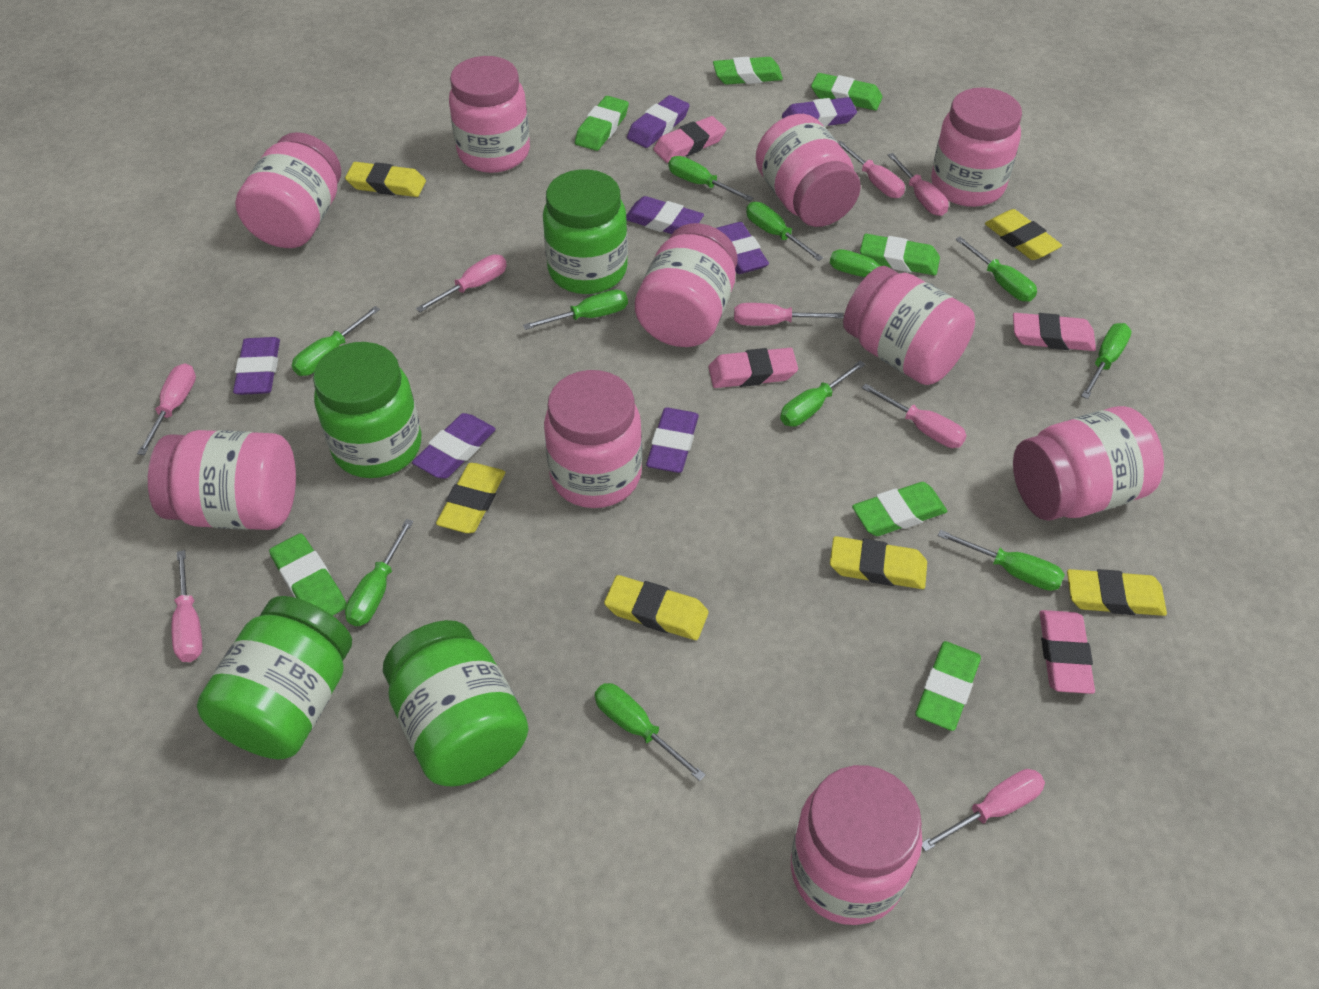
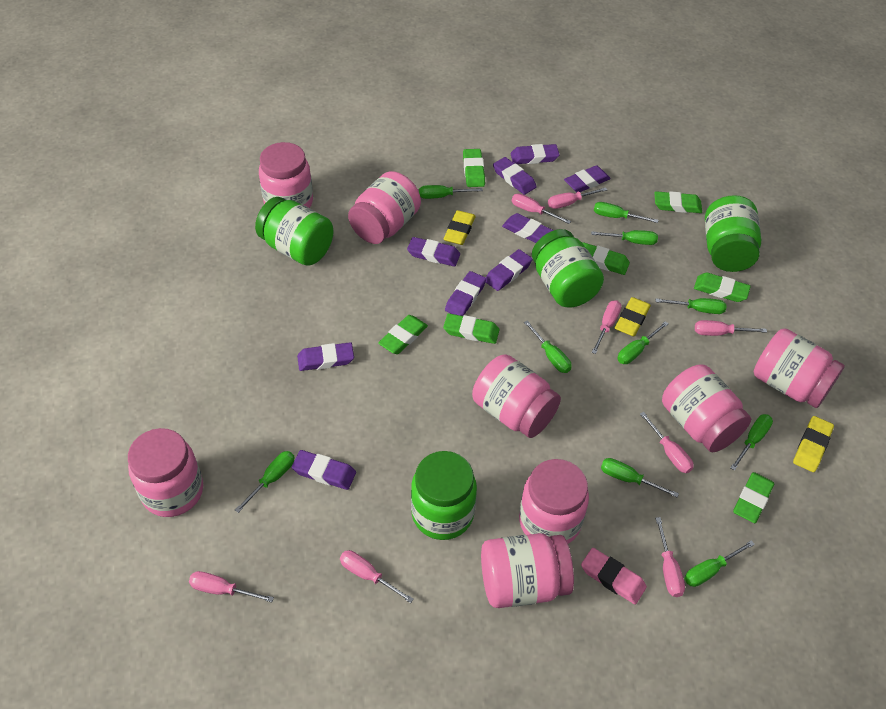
green screwdriver: 11 -> 10
pink eraser: 4 -> 1
pink jar: 10 -> 8
purple eraser: 7 -> 9
yellow eraser: 6 -> 3

